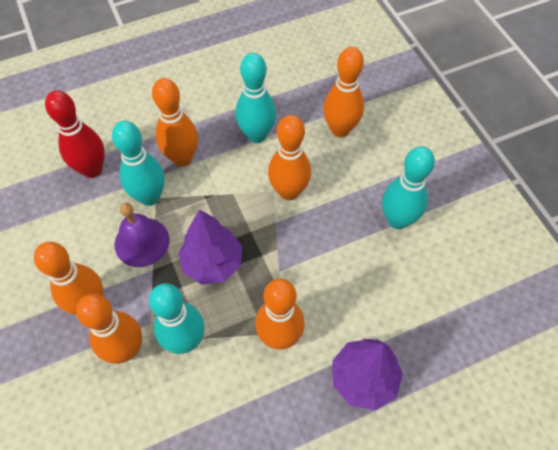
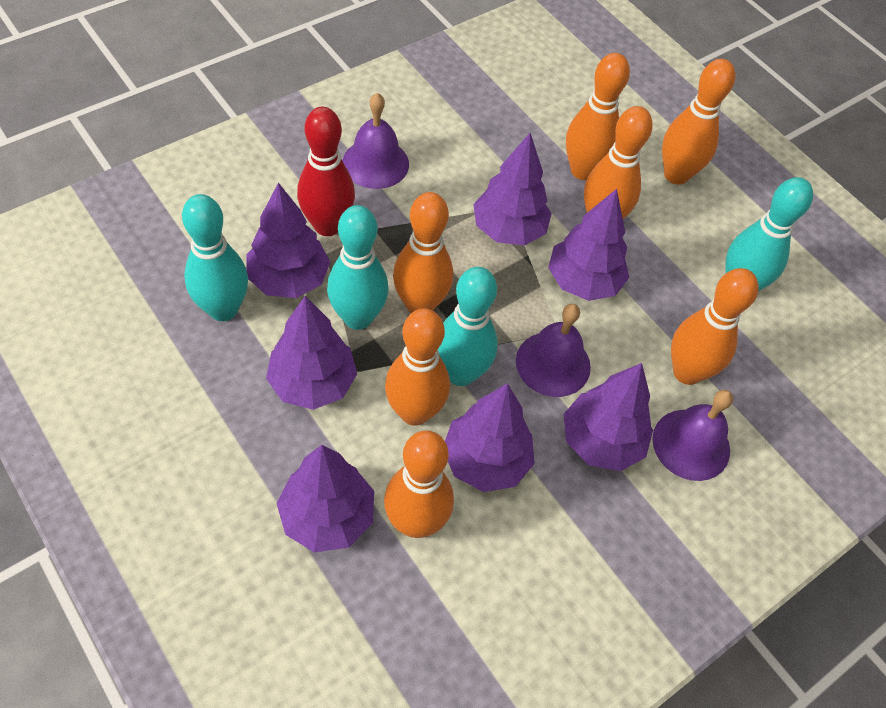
orange bowling pin: 6 -> 7
purple bell: 1 -> 3
purple tree: 2 -> 7

